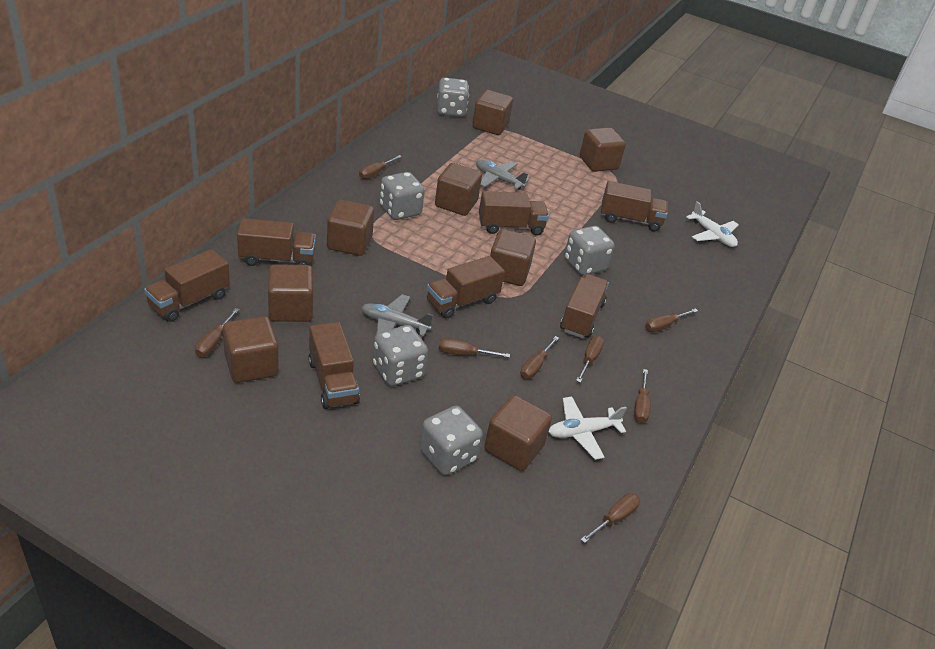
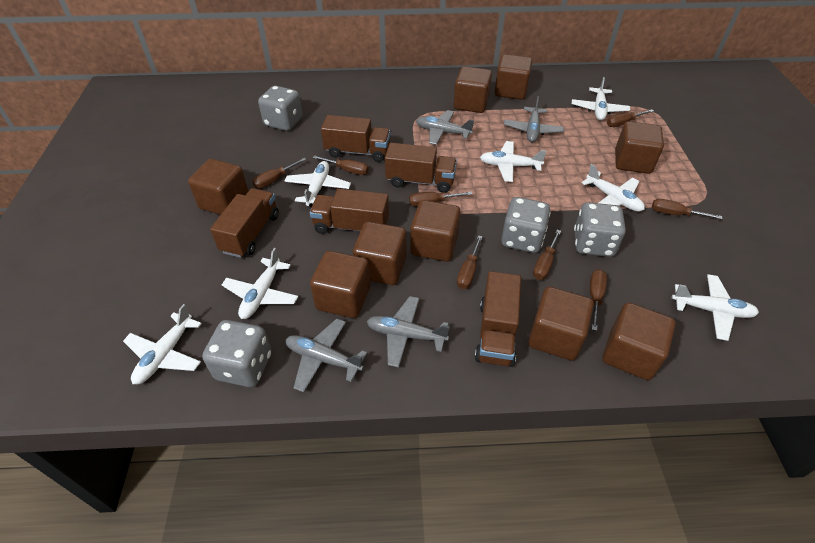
brown cube: 8 -> 9
brown truck: 7 -> 5
grey dice: 5 -> 4
grey plane: 2 -> 4
white plane: 2 -> 7

